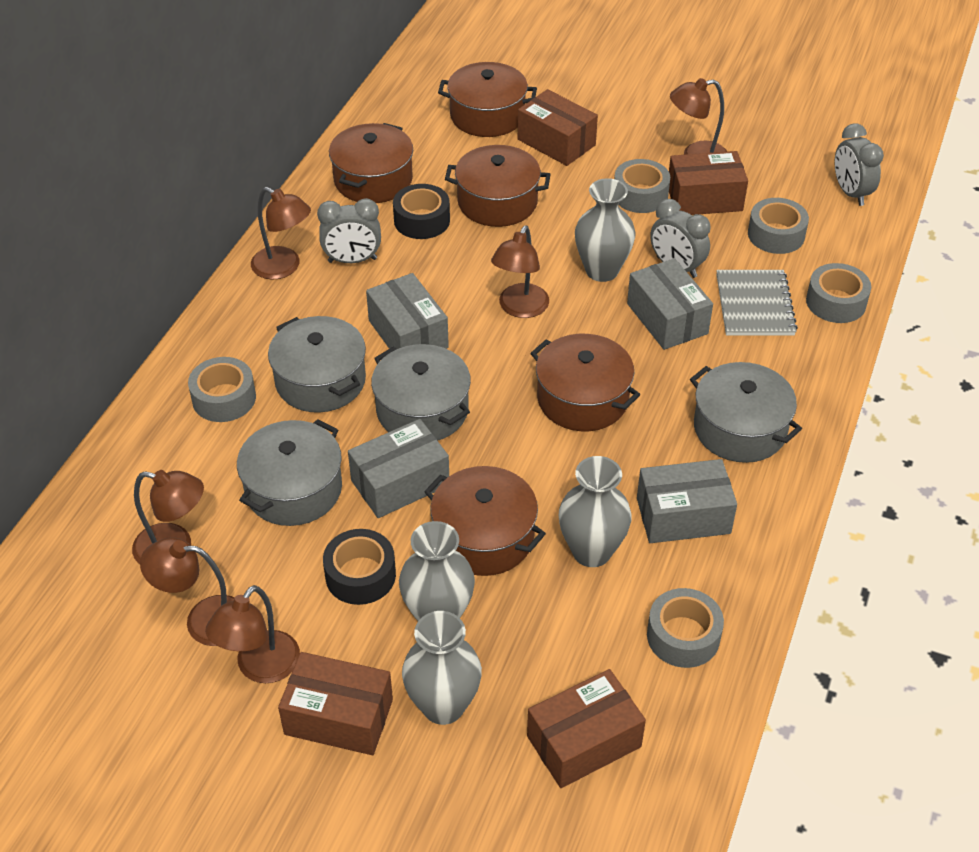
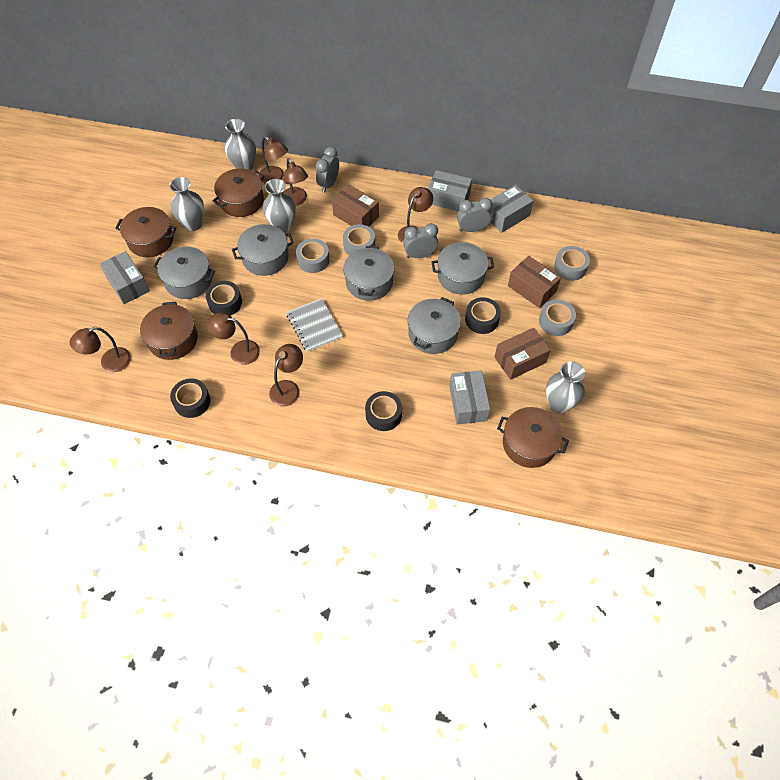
black tape: 2 -> 4
brown box: 4 -> 3
brown pot: 5 -> 4
grey pot: 4 -> 5
grey tape: 5 -> 4

